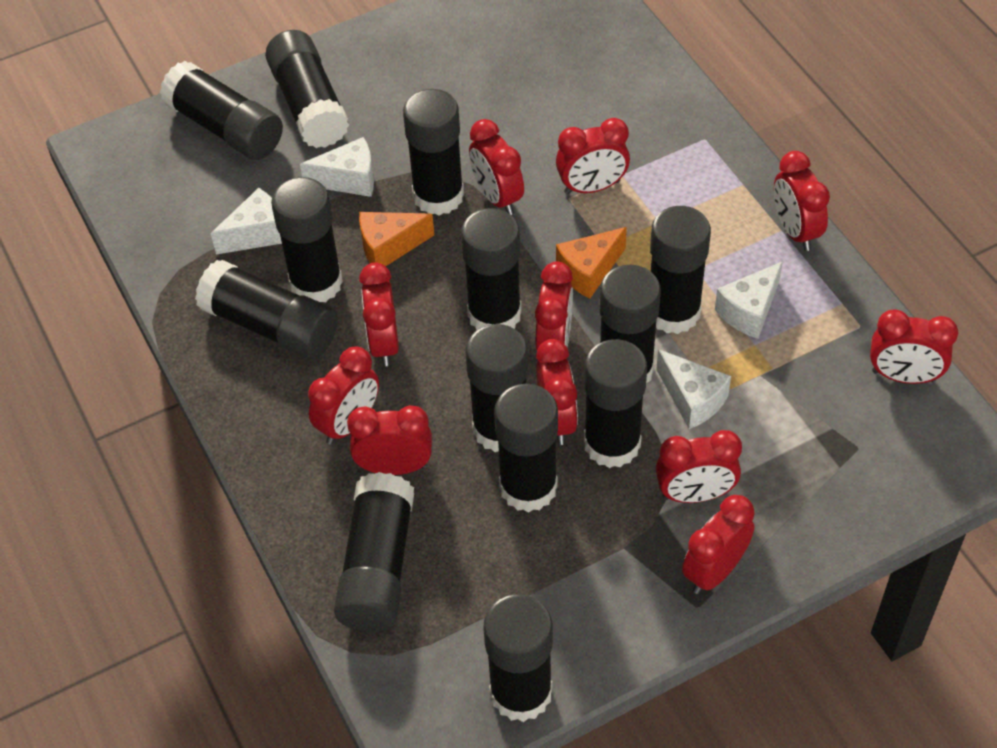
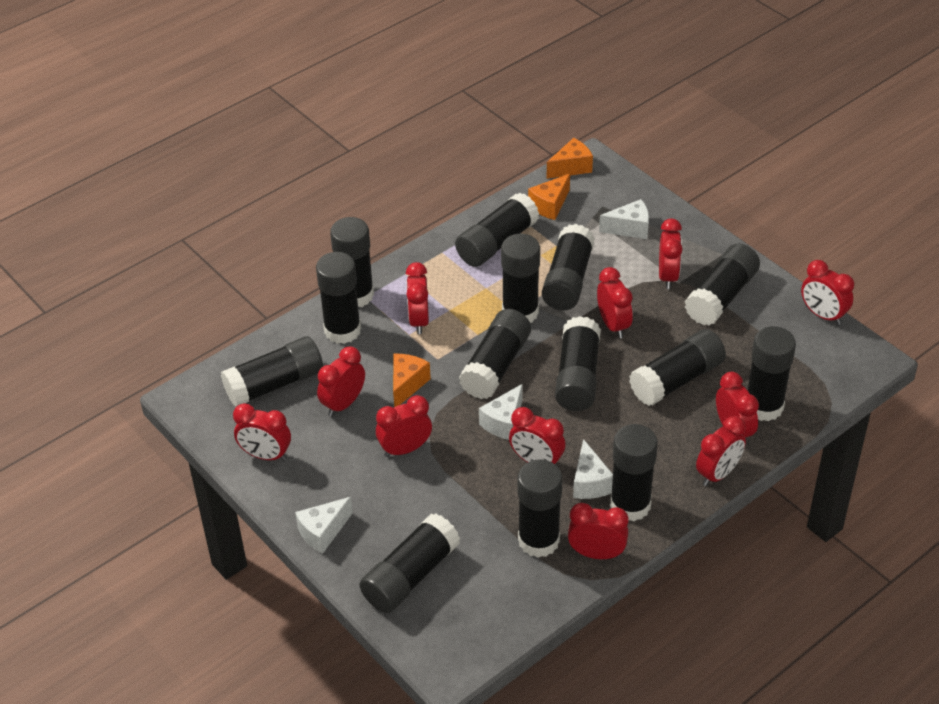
black glue stick: 13 -> 14
orange cheese: 2 -> 3

